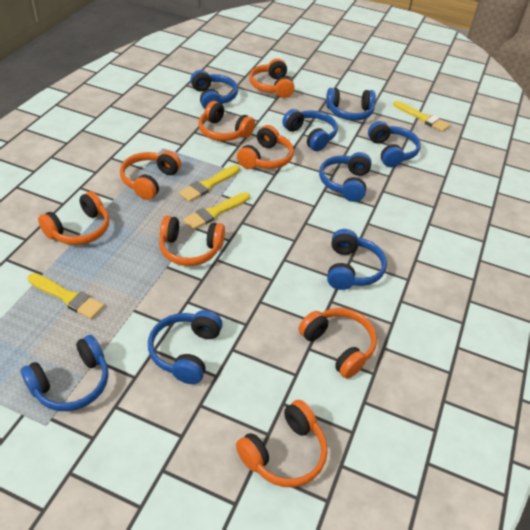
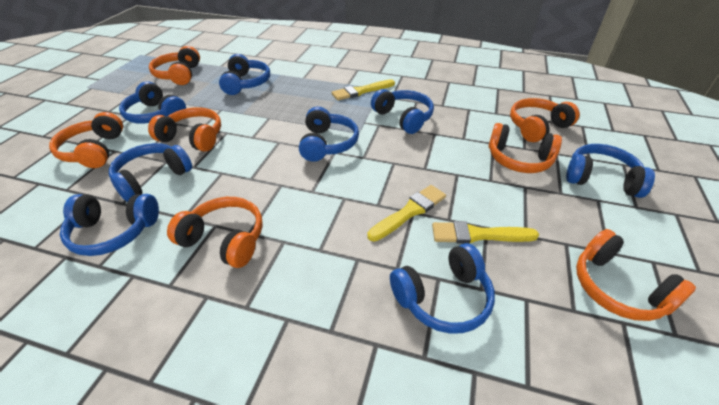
orange headphones: 8 -> 7
yellow brush: 4 -> 3

